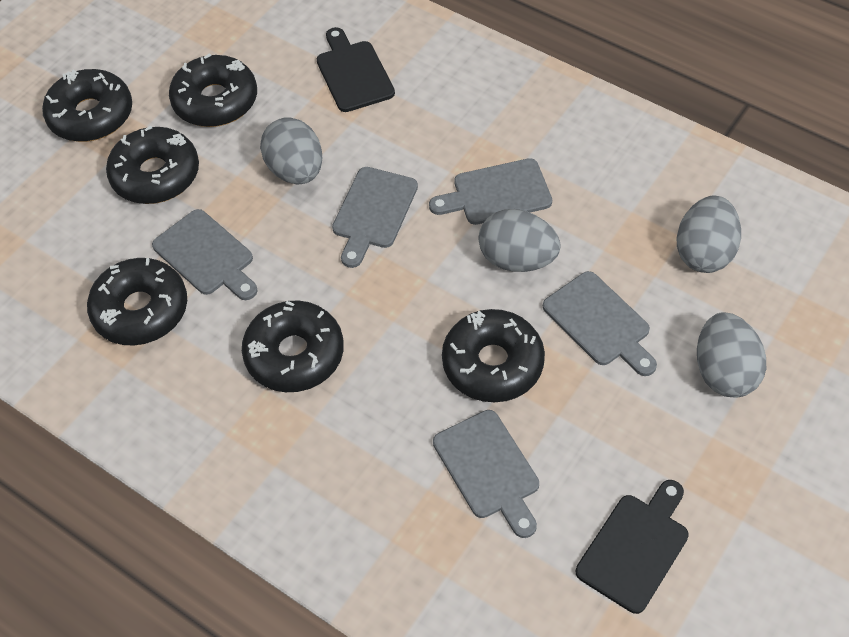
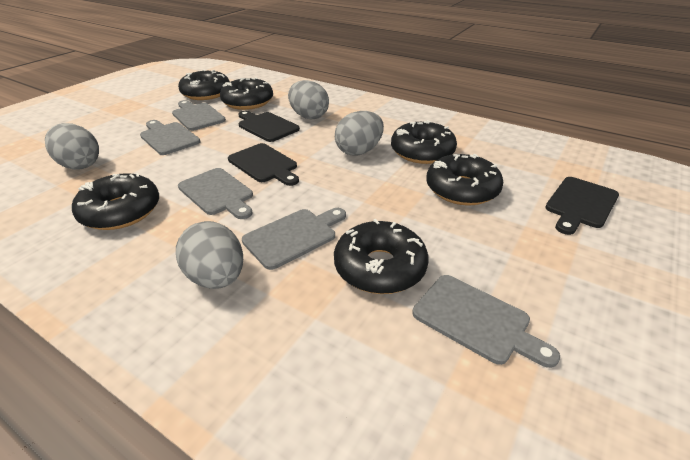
black cutting board: 2 -> 3

